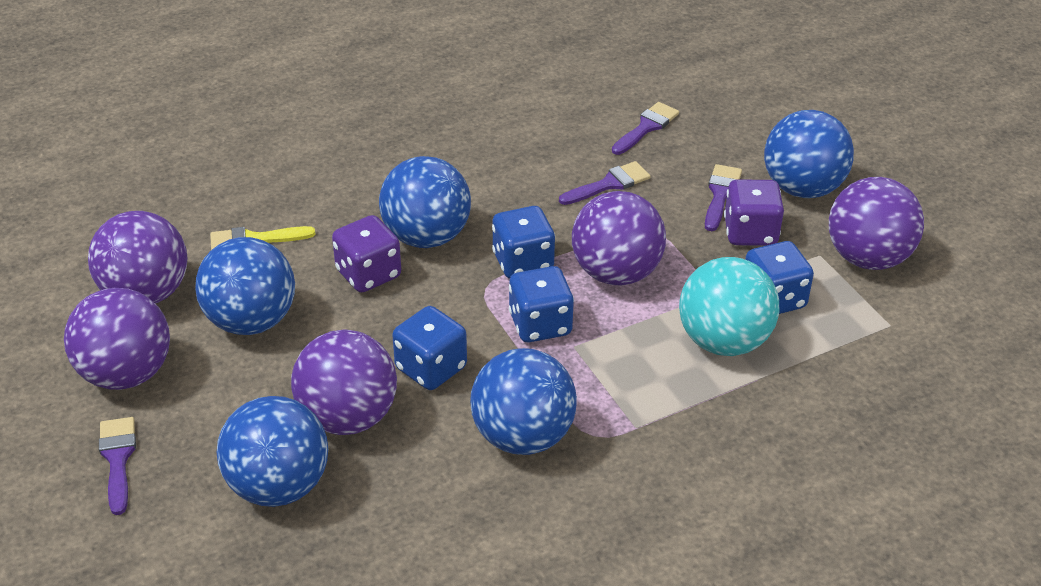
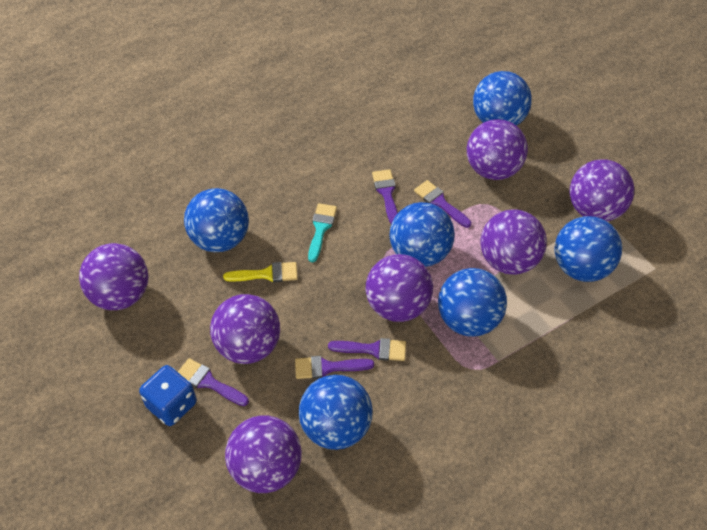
blue ball: 5 -> 6
blue dice: 4 -> 1
purple ball: 5 -> 7
purple brush: 4 -> 5
purple dice: 2 -> 0
turquoise ball: 1 -> 0
turquoise brush: 0 -> 1

